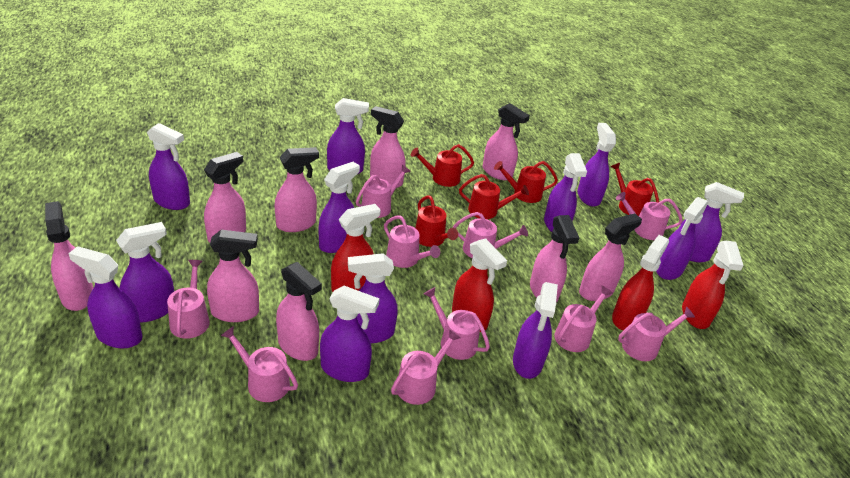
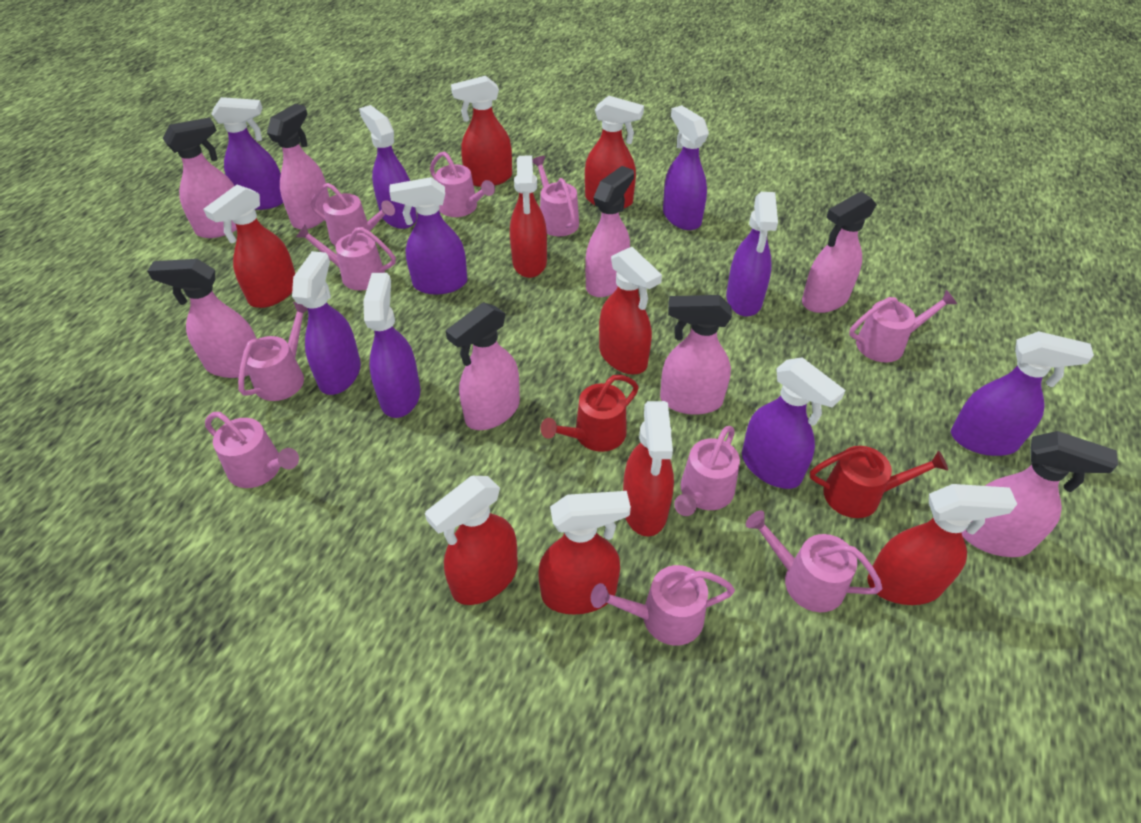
pink spray bottle: 9 -> 8
purple spray bottle: 12 -> 9
red spray bottle: 4 -> 9
red watering can: 5 -> 2

